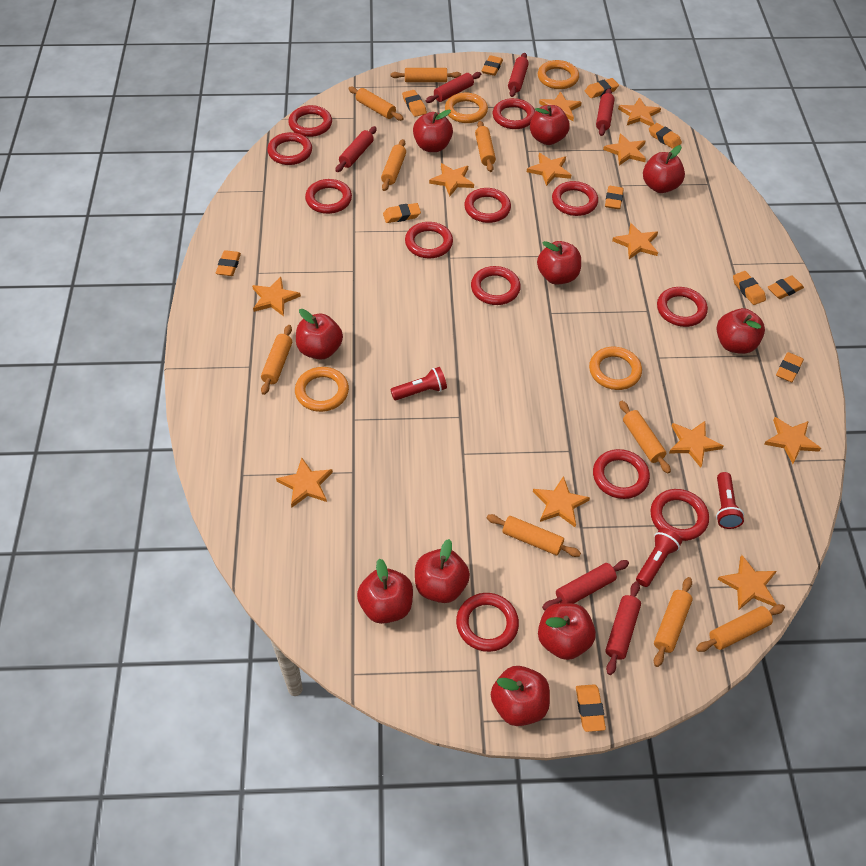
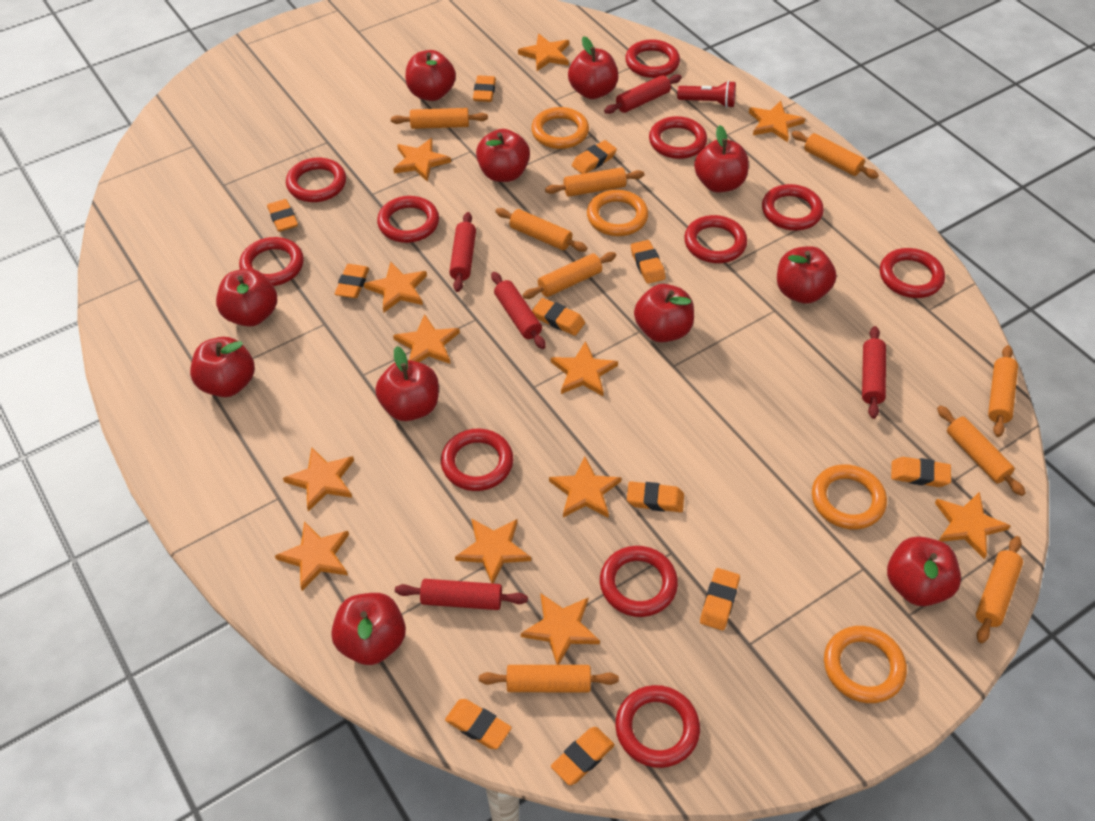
red apple: 10 -> 11
red flashlight: 3 -> 1
red ring: 12 -> 11
red rolling pin: 6 -> 5

